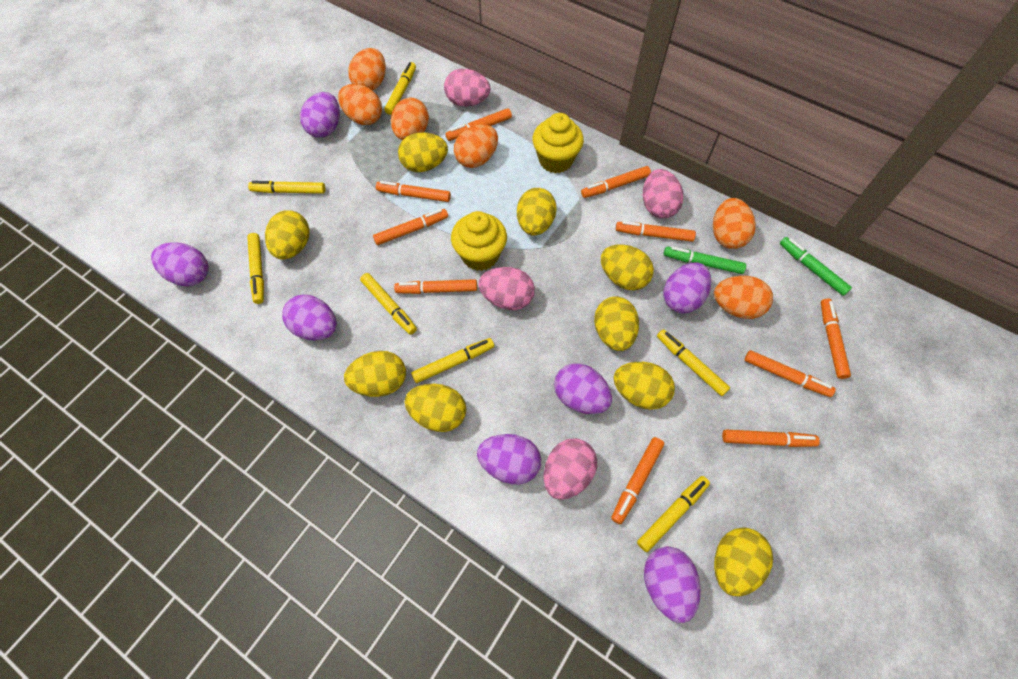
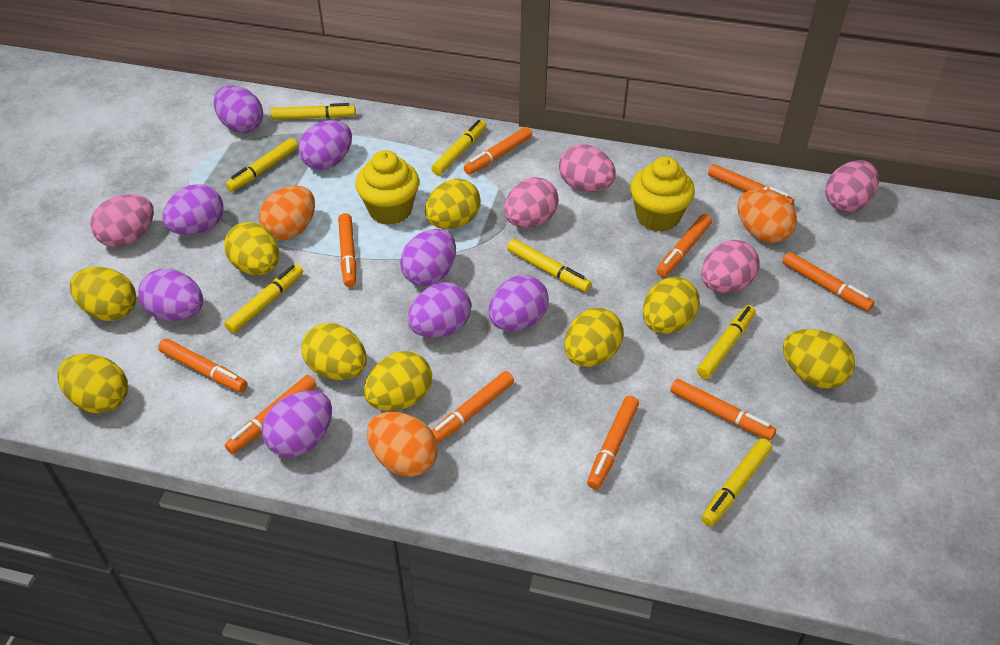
green marker: 2 -> 0
orange egg: 6 -> 3
pink egg: 4 -> 5
purple egg: 7 -> 8

